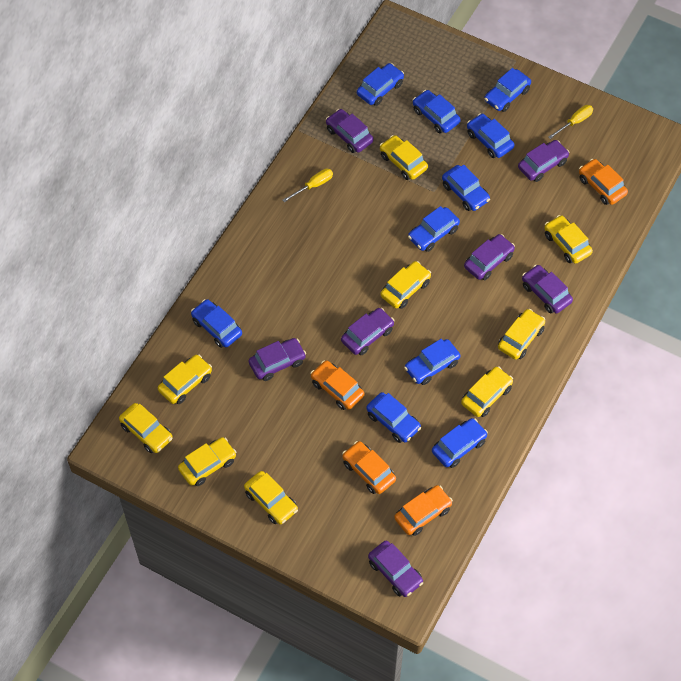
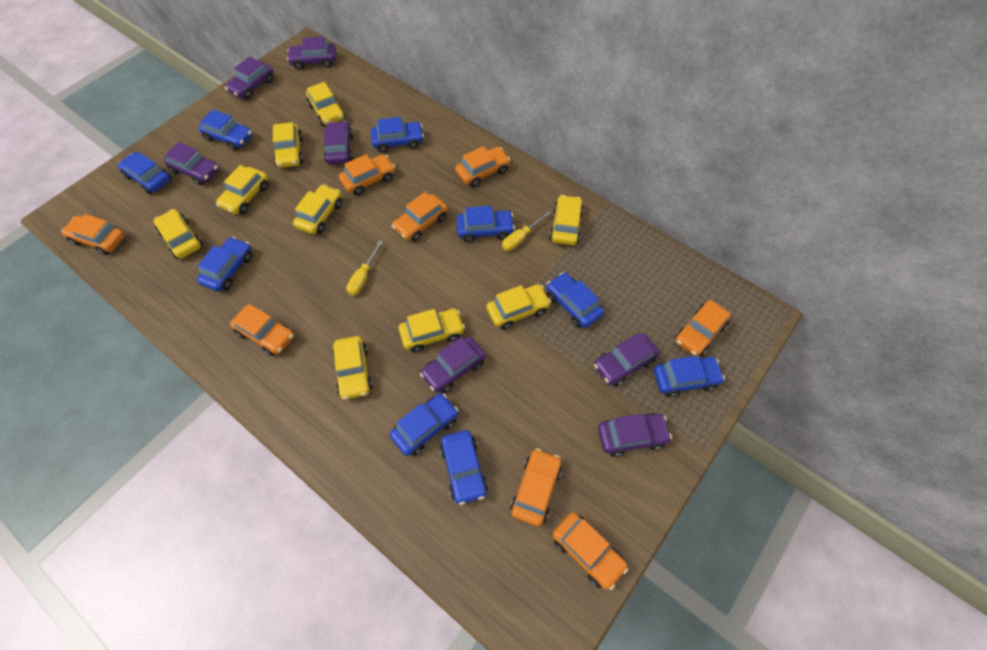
blue car: 10 -> 9
orange car: 4 -> 8

